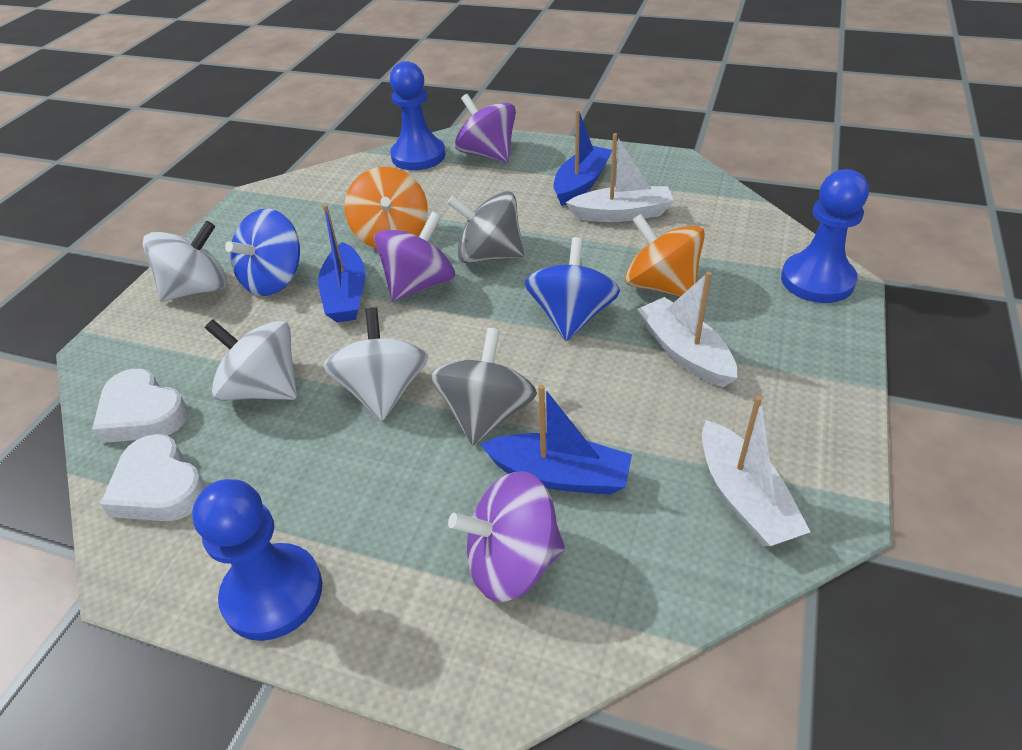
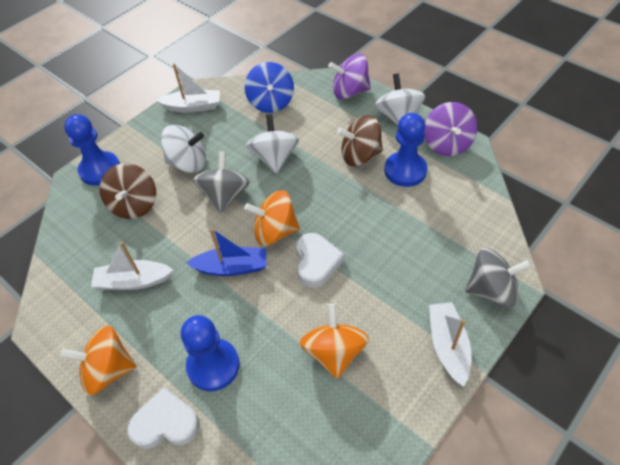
blue boat: 3 -> 1
blue spinning top: 2 -> 1
brown spinning top: 0 -> 2
orange spinning top: 2 -> 3
purple spinning top: 3 -> 2

